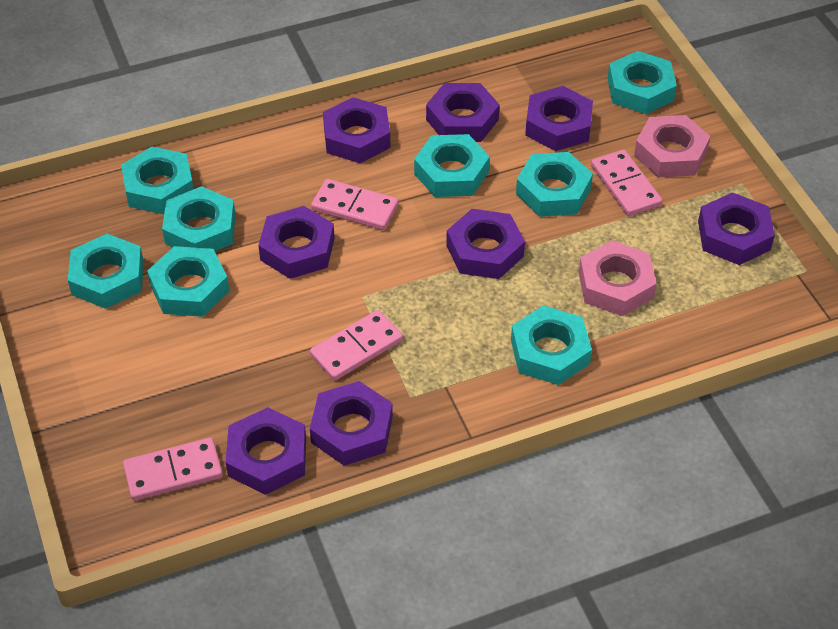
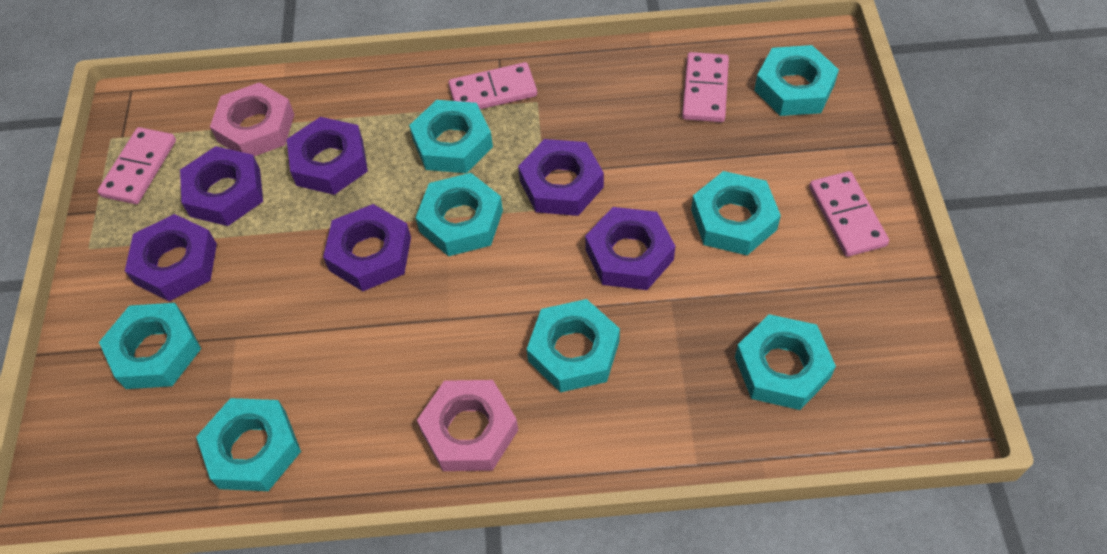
purple nut: 8 -> 6

